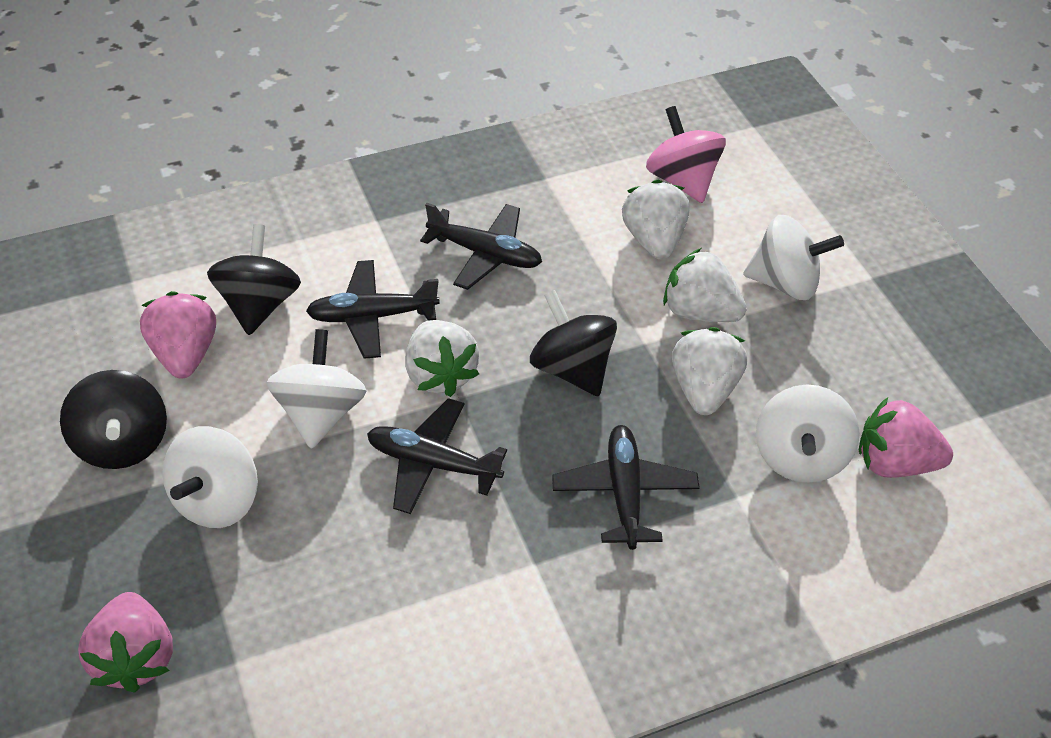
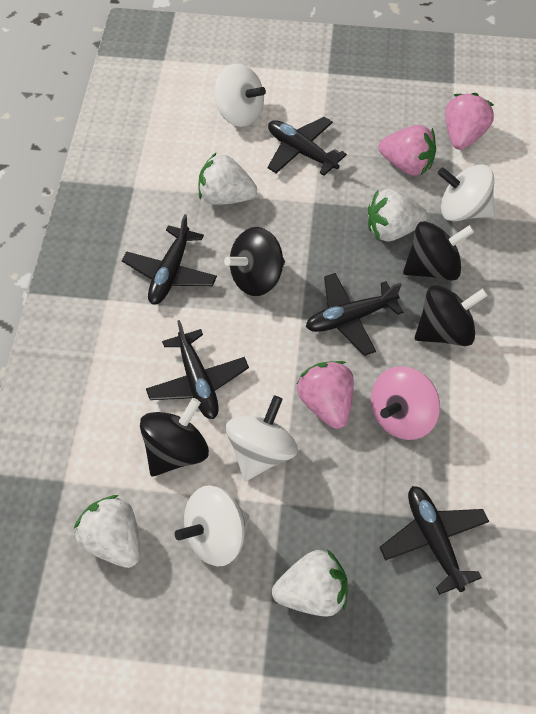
black plane: 4 -> 5
black spinning top: 3 -> 4

